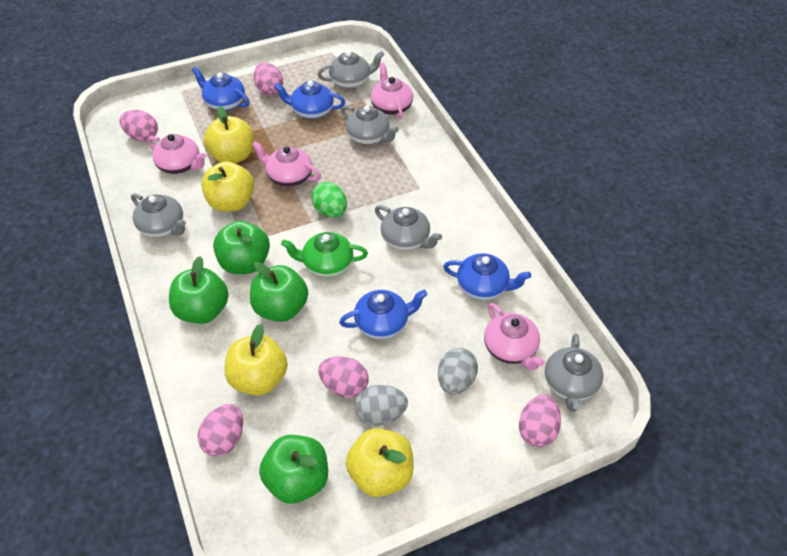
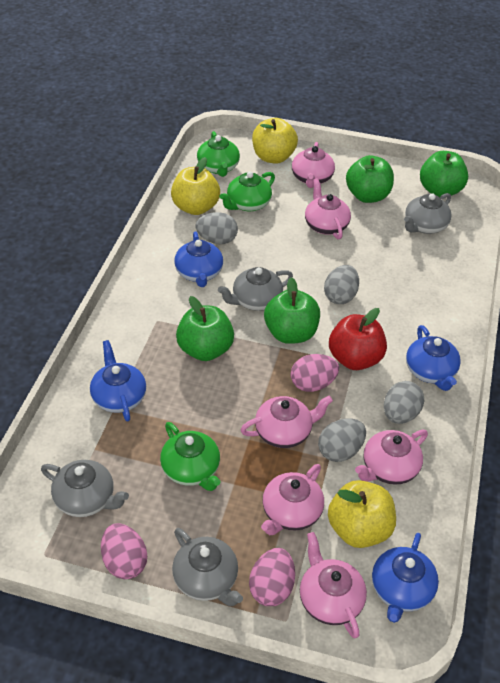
green egg: 1 -> 0
green teapot: 1 -> 3
grey egg: 2 -> 4
grey teapot: 5 -> 4
pink egg: 5 -> 3
pink teapot: 4 -> 6
red apple: 0 -> 1
yellow apple: 4 -> 3

